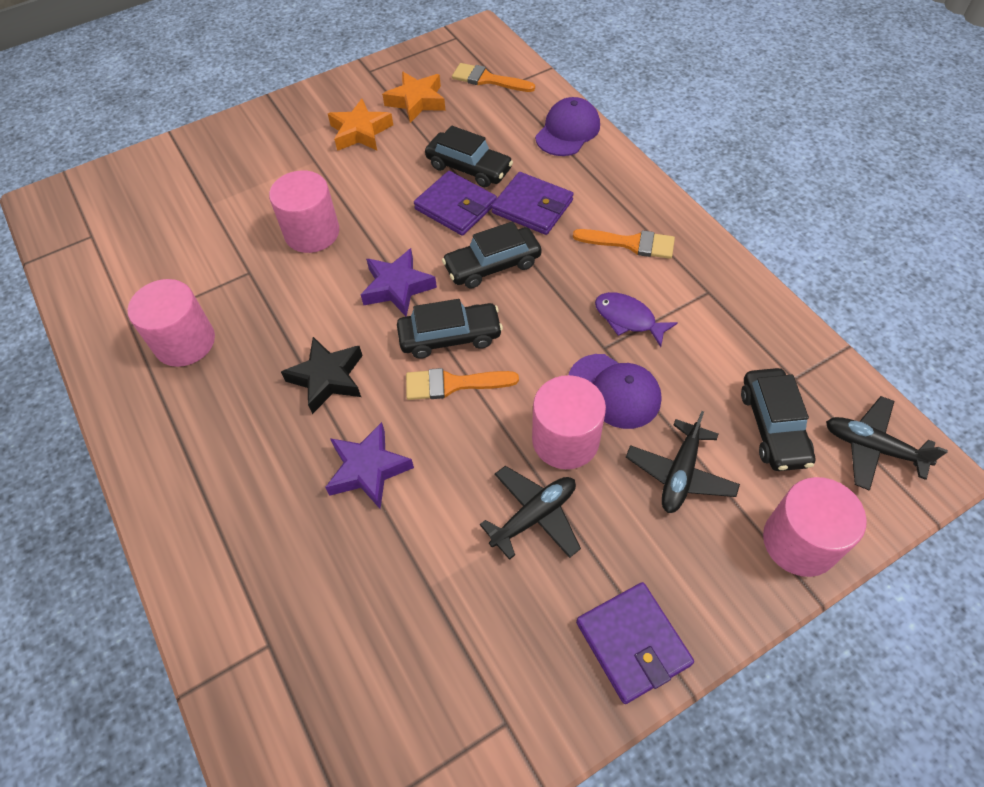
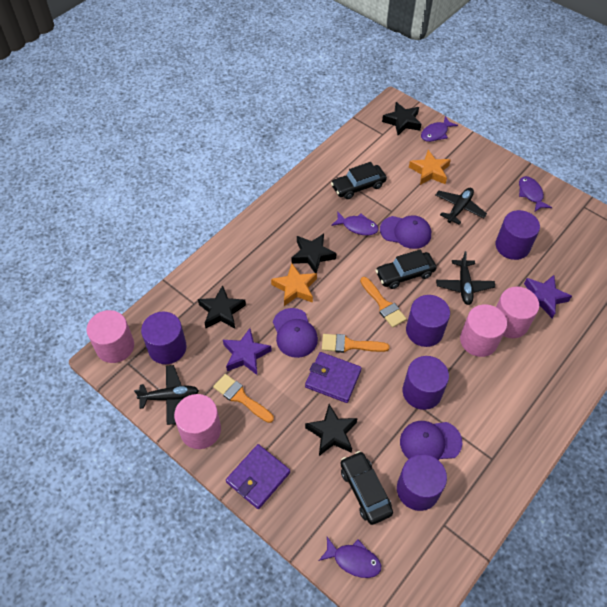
black car: 4 -> 3
black star: 1 -> 4
purple cap: 2 -> 3
purple cylinder: 0 -> 5
purple fish: 1 -> 4
purple wallet: 3 -> 2

